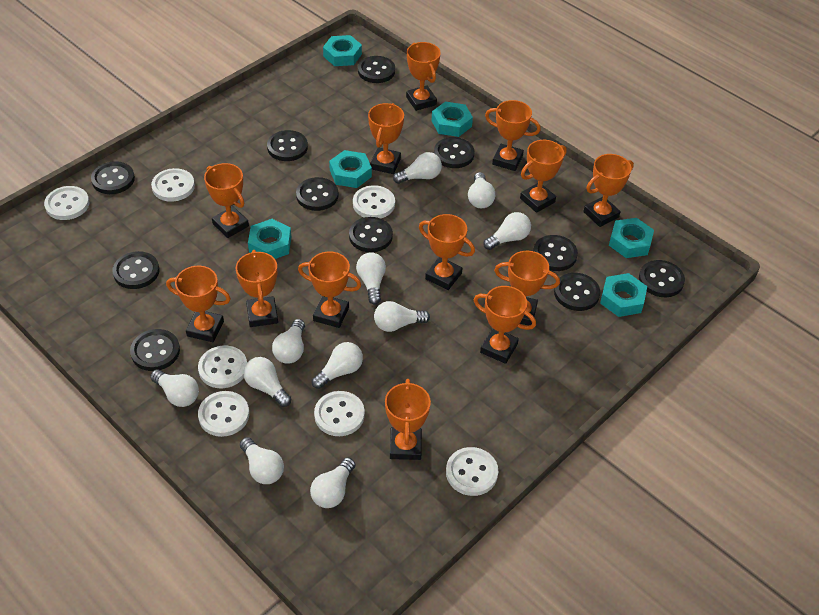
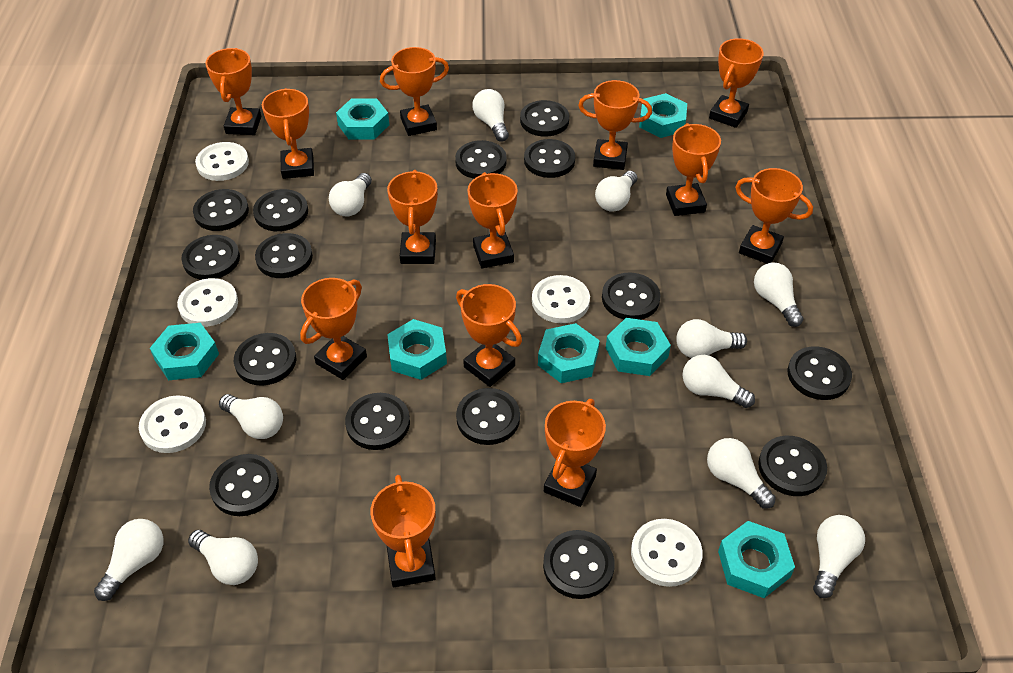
black button: 11 -> 15
turquoise nut: 6 -> 7
white button: 7 -> 5

